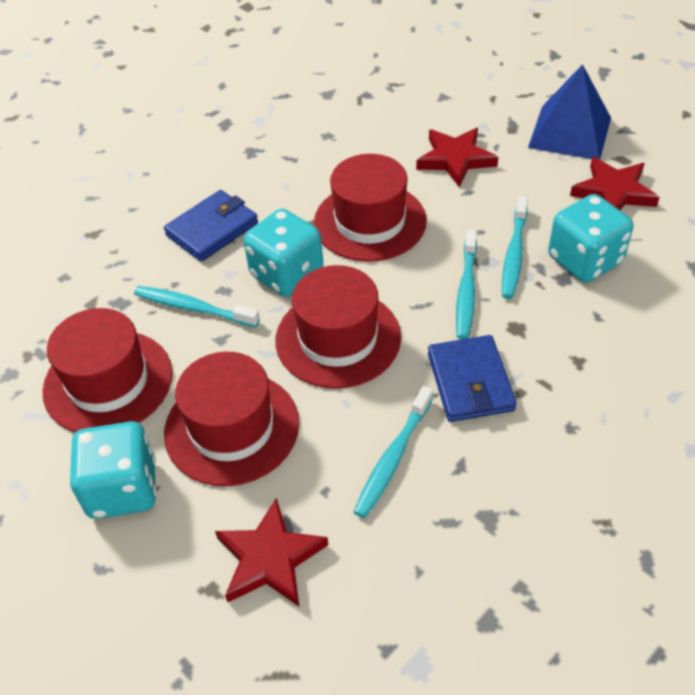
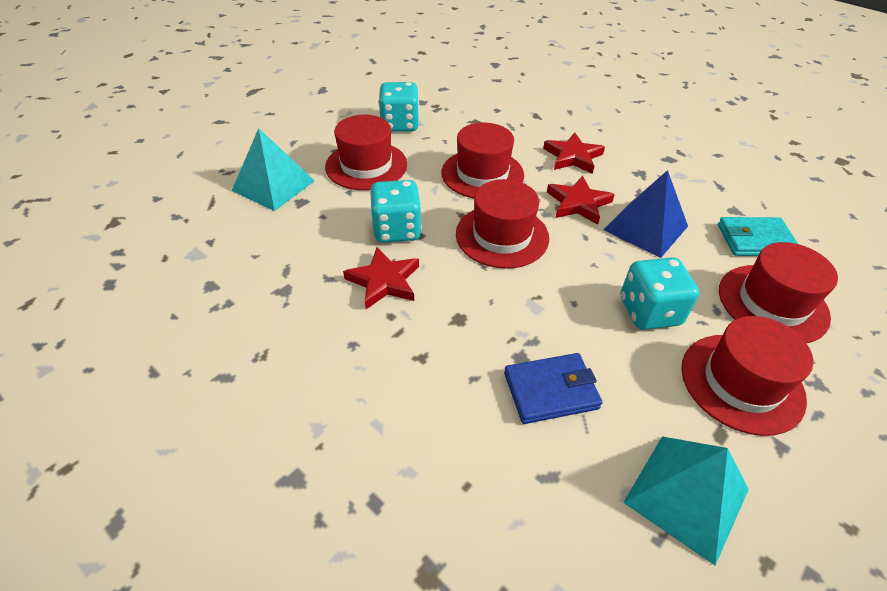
blue wallet: 2 -> 1
red hat: 4 -> 5
turquoise pyramid: 0 -> 2
turquoise toothbrush: 4 -> 0
turquoise wallet: 0 -> 1

